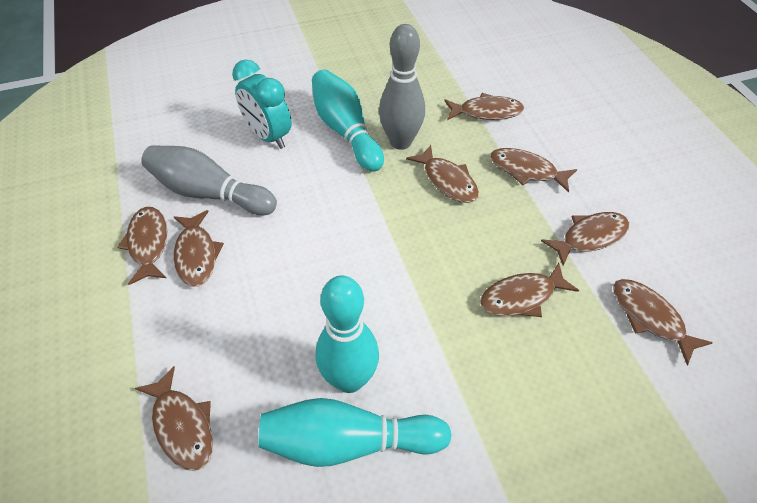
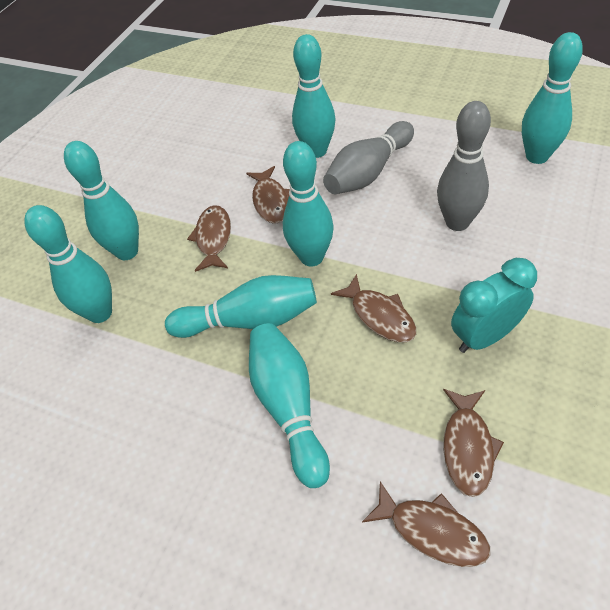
brown fish: 9 -> 5
turquoise bowling pin: 3 -> 7

